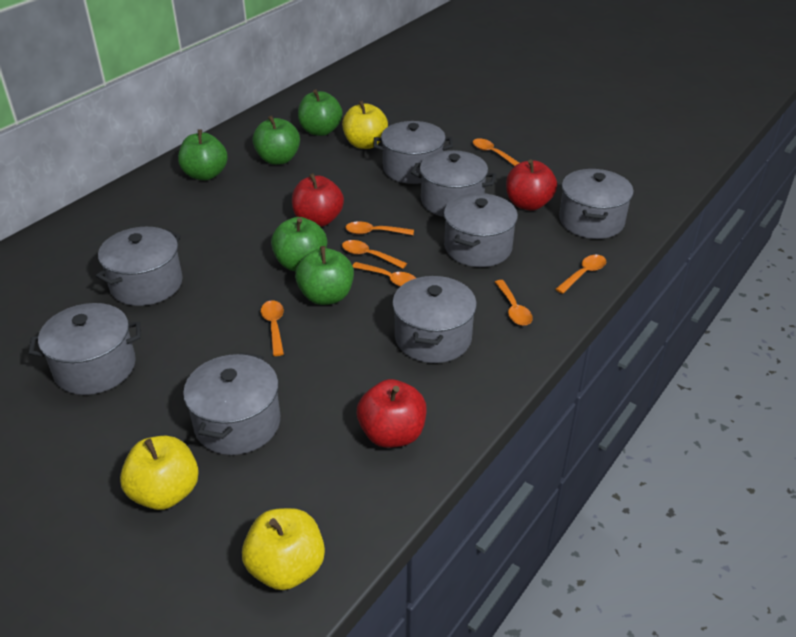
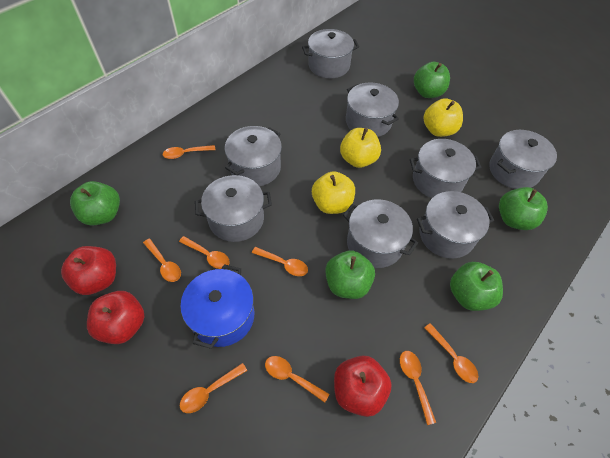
blue pot: 0 -> 1
orange spoon: 7 -> 8

